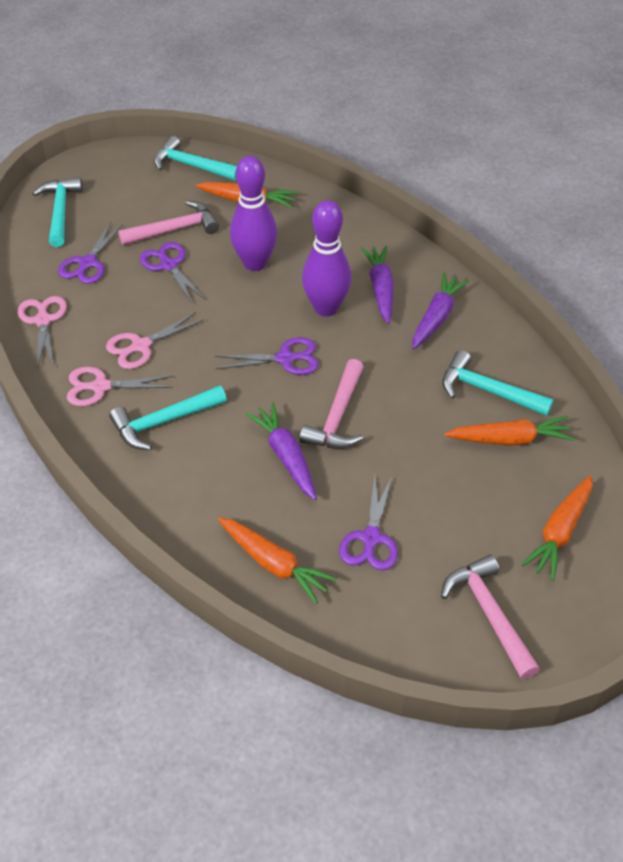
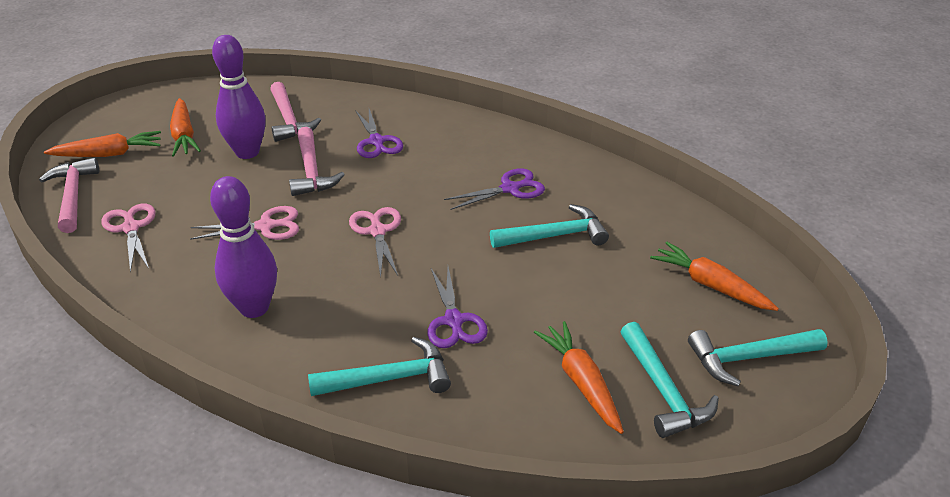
purple carrot: 3 -> 0
purple scissors: 4 -> 3

